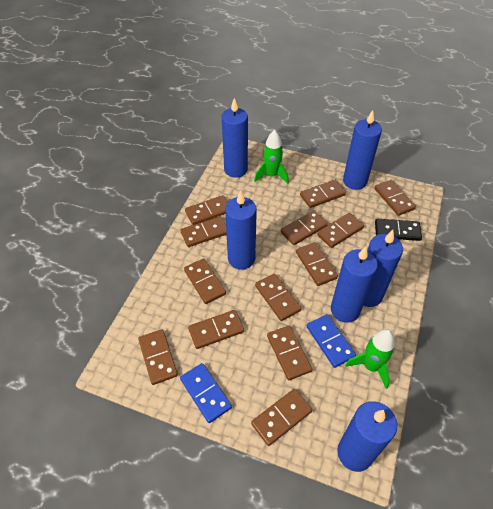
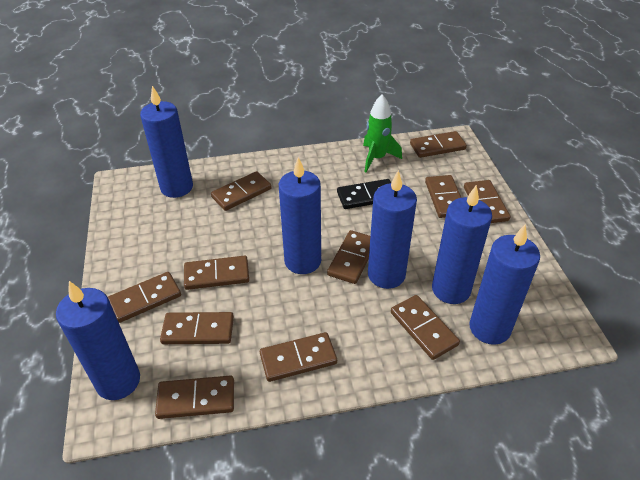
blue domino: 2 -> 0
brown domino: 13 -> 11
green rocket: 2 -> 1

